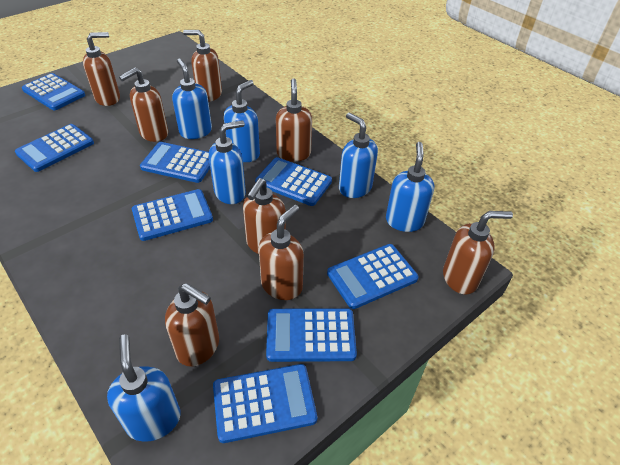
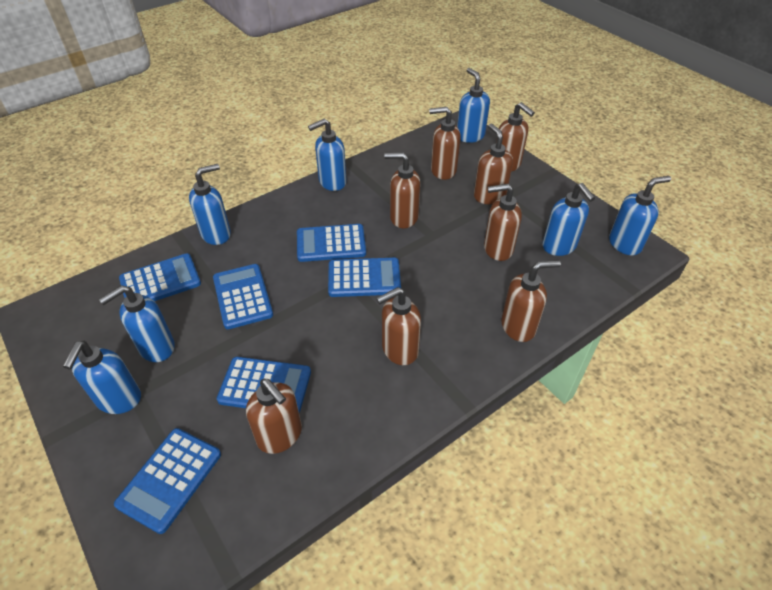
blue calculator: 8 -> 6
blue soap dispenser: 6 -> 7

